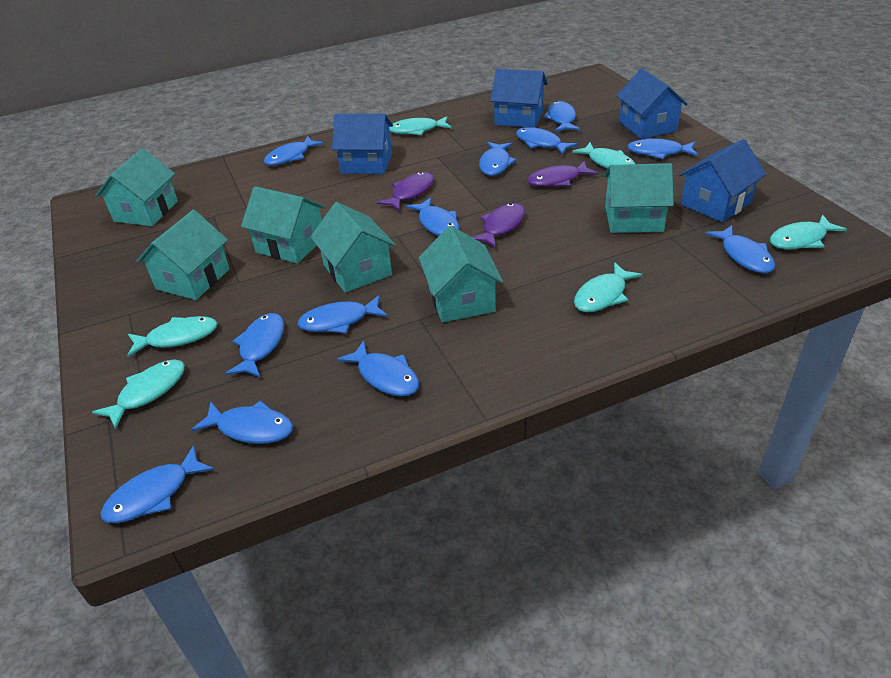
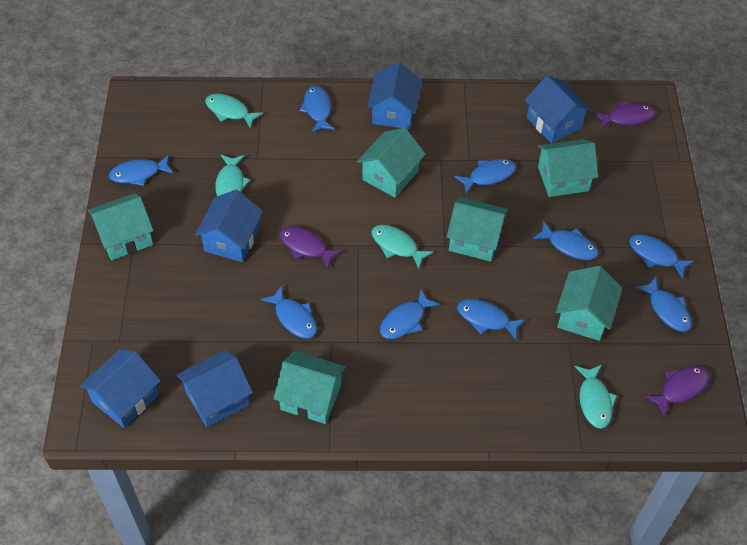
blue fish: 12 -> 9
blue house: 4 -> 5
turquoise fish: 6 -> 4

